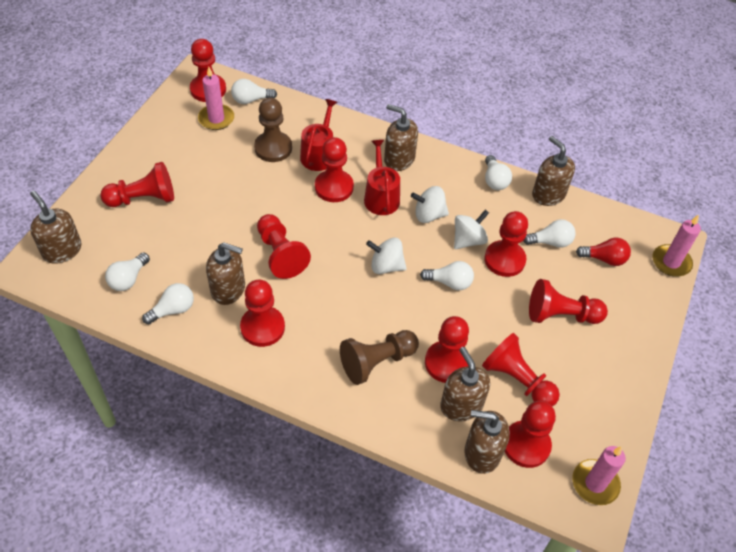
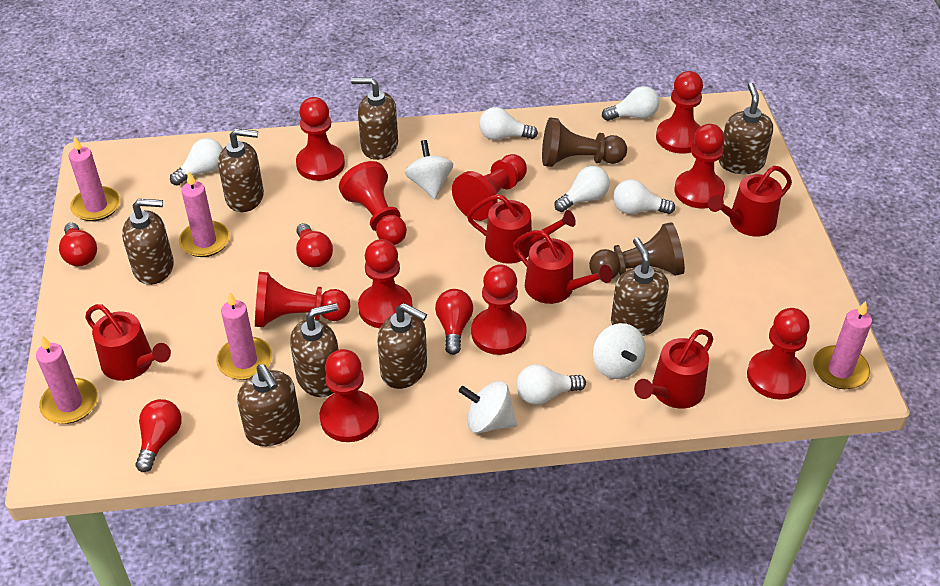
brown soap dispenser: 6 -> 8
pink candle: 3 -> 5
red light bulb: 1 -> 4
red watering can: 2 -> 5

